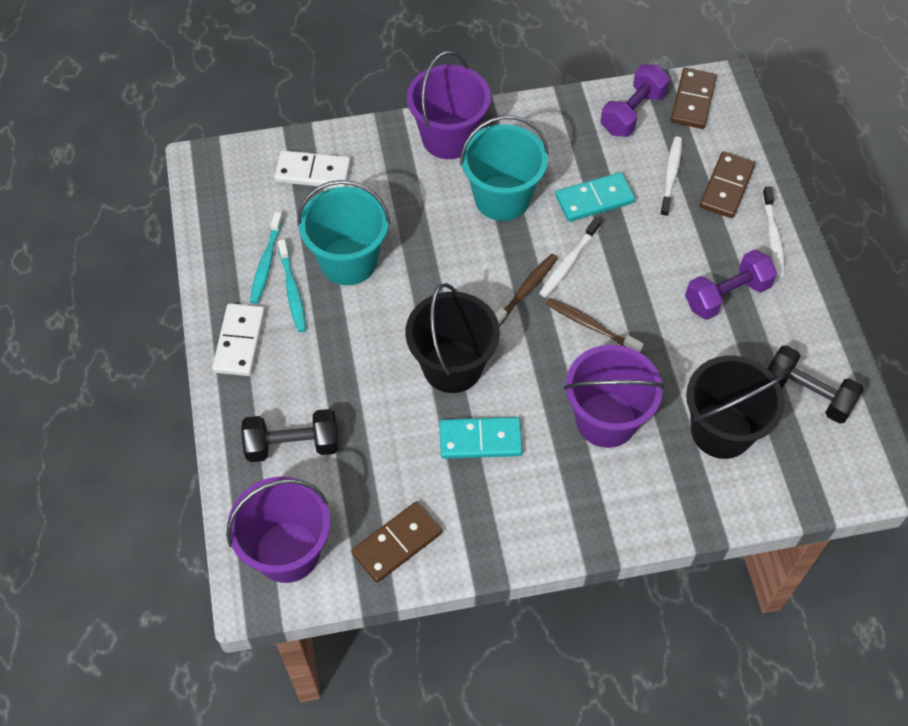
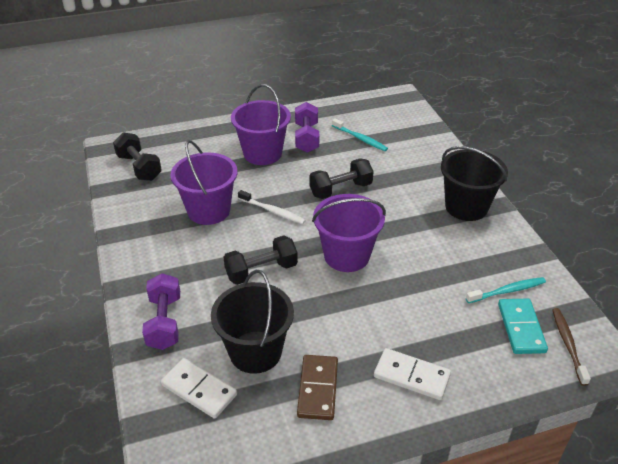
black dumbbell: 2 -> 3
brown domino: 3 -> 1
brown toothbrush: 2 -> 1
turquoise bucket: 2 -> 0
turquoise domino: 2 -> 1
white toothbrush: 3 -> 1

